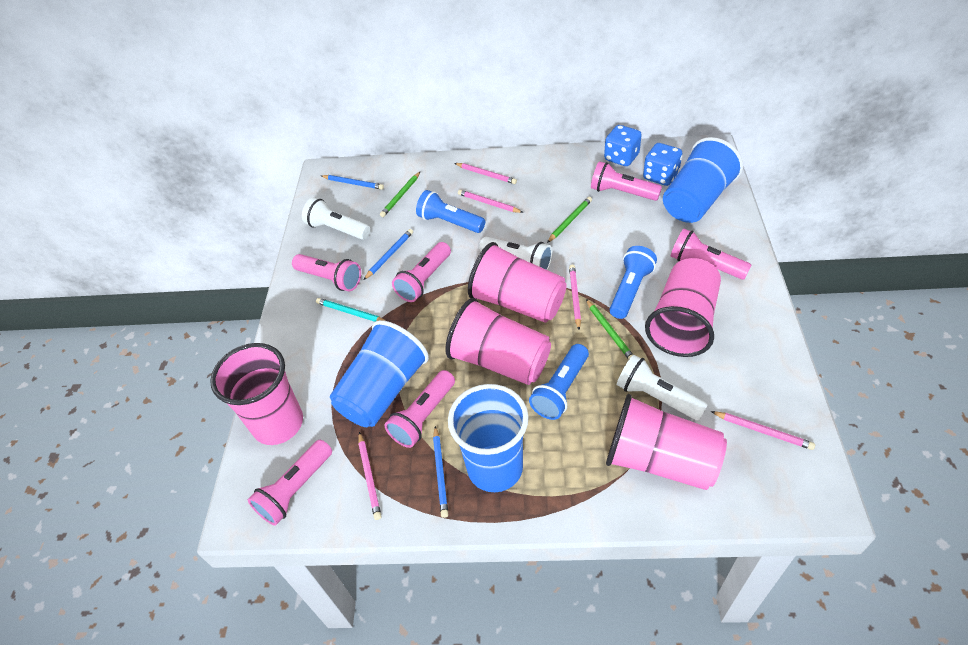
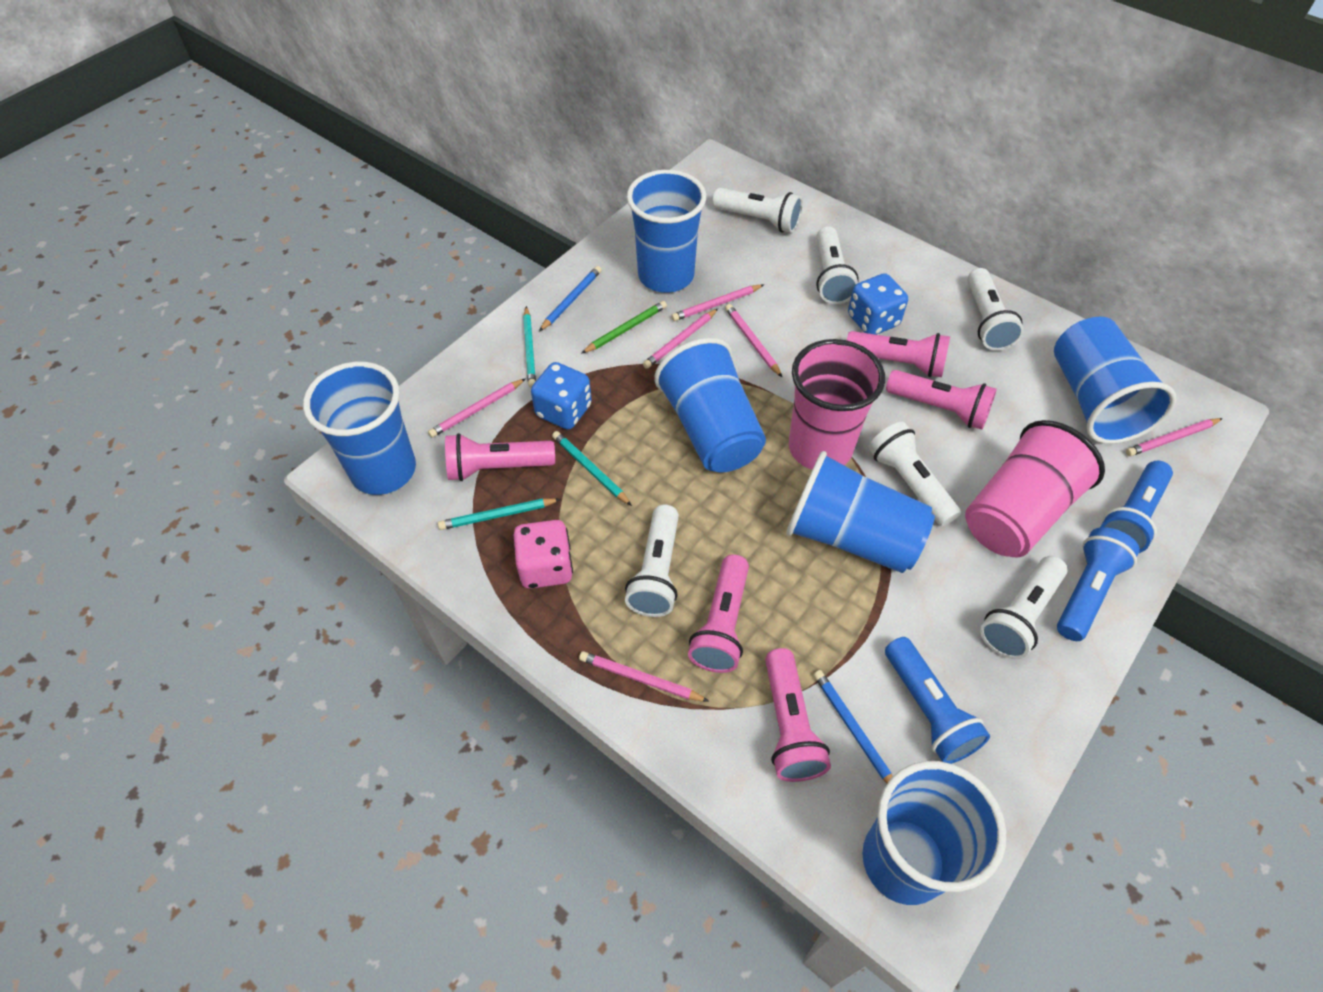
blue cup: 3 -> 6
blue pencil: 3 -> 2
green pencil: 3 -> 1
pink cup: 5 -> 2
pink dice: 0 -> 1
pink flashlight: 6 -> 5
pink pencil: 5 -> 6
turquoise pencil: 1 -> 3
white flashlight: 3 -> 6

